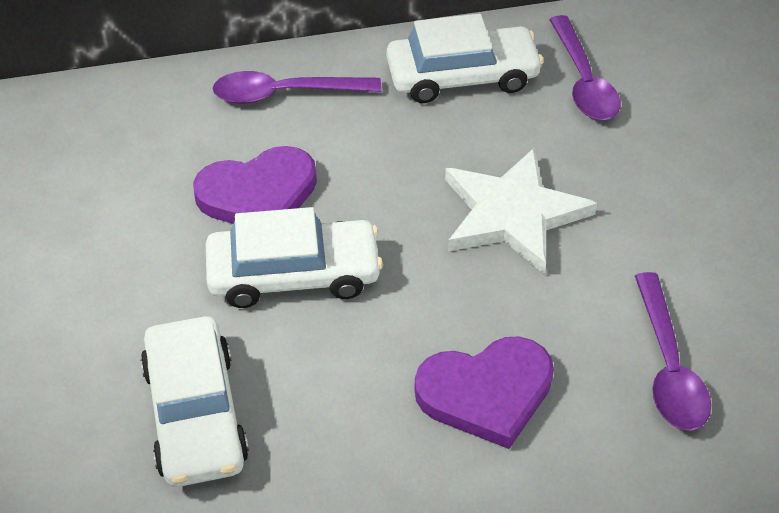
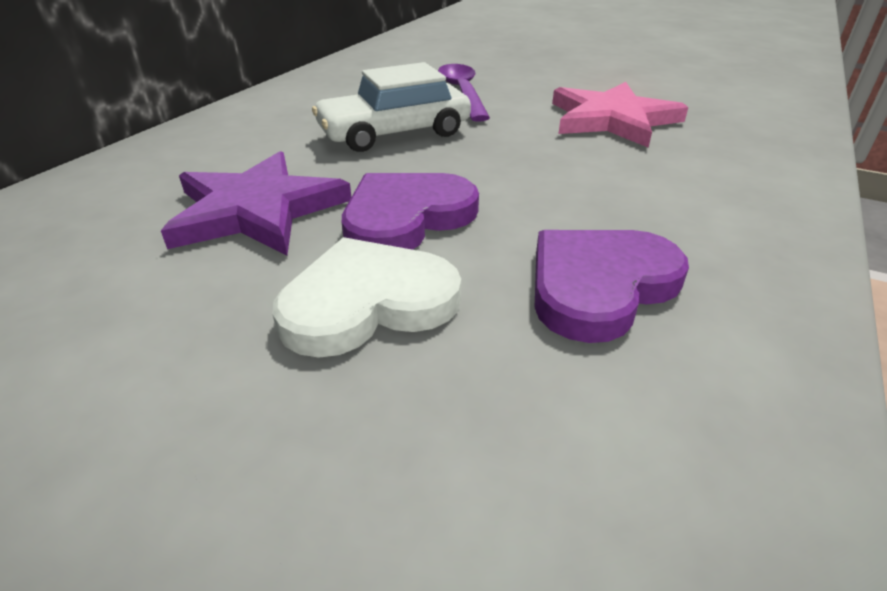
pink star: 0 -> 1
purple spoon: 3 -> 1
purple star: 0 -> 1
white car: 3 -> 1
white heart: 0 -> 1
white star: 1 -> 0

